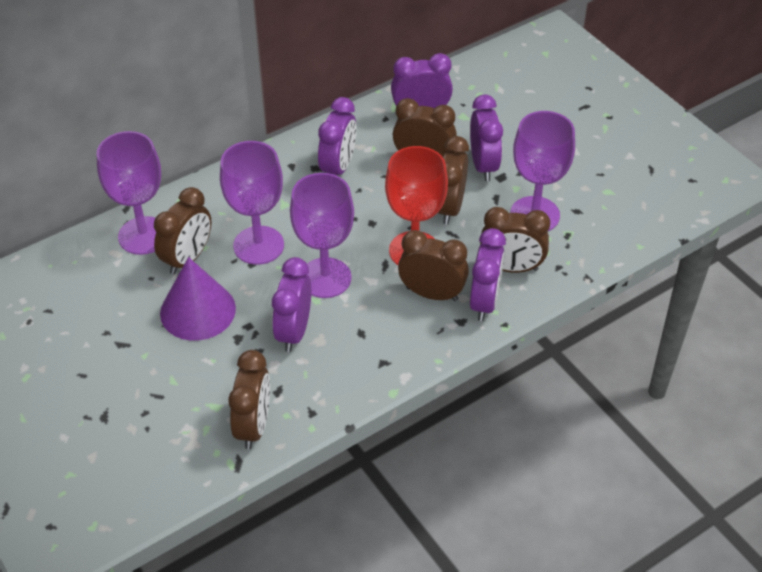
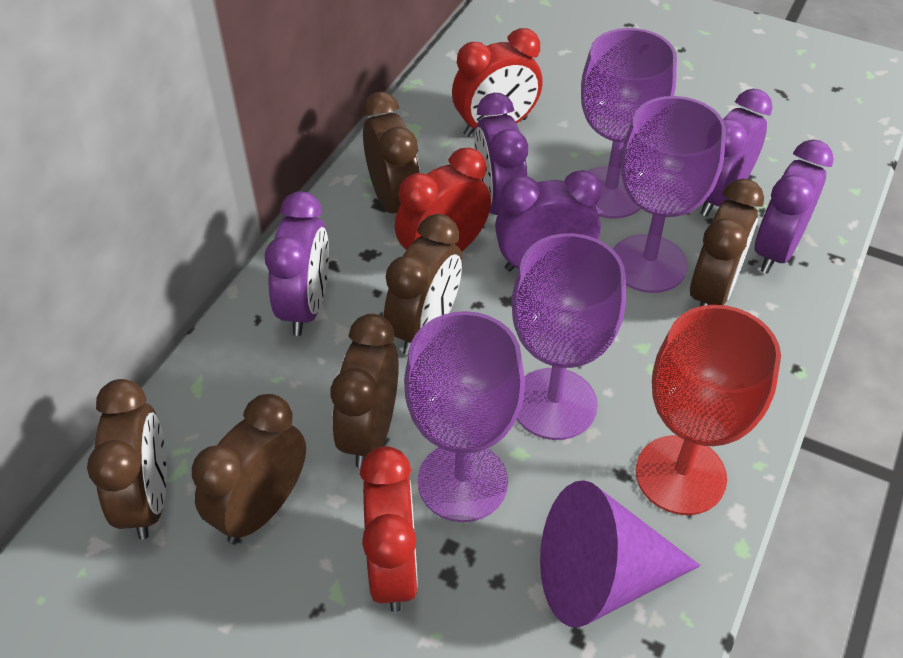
red clock: 0 -> 3

